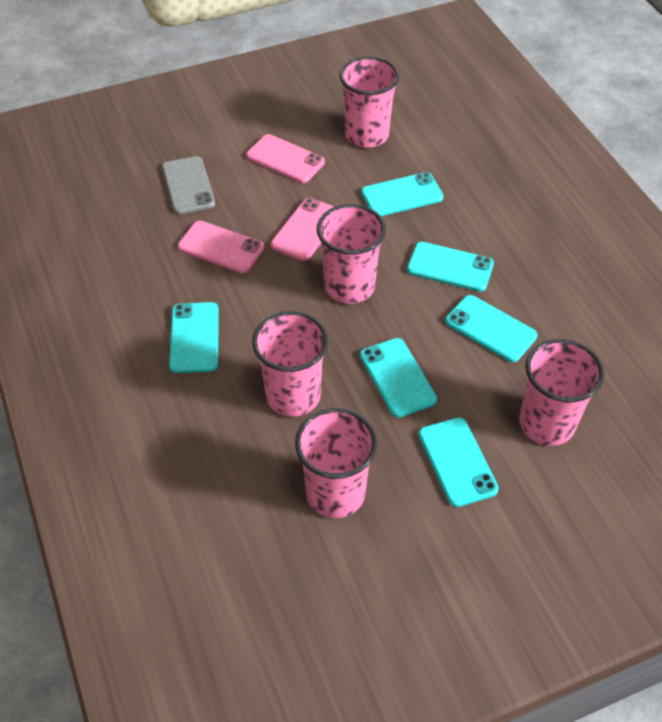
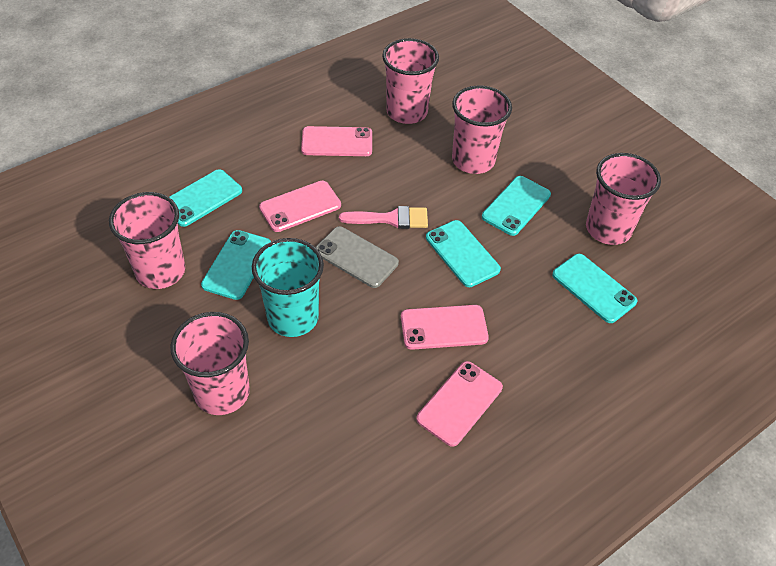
pink brush: 0 -> 1
pink phone: 3 -> 4
turquoise cup: 0 -> 1
turquoise phone: 6 -> 5

